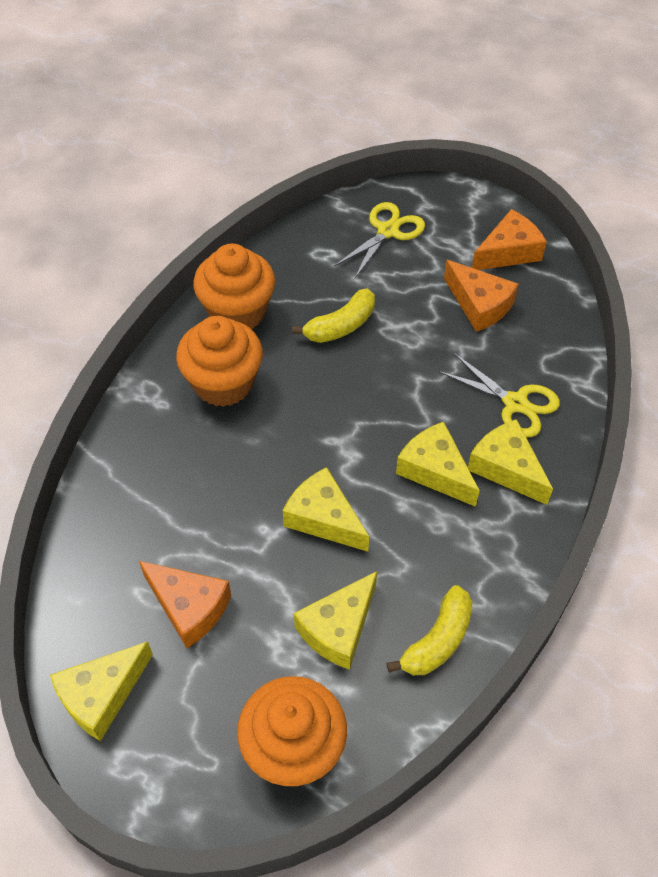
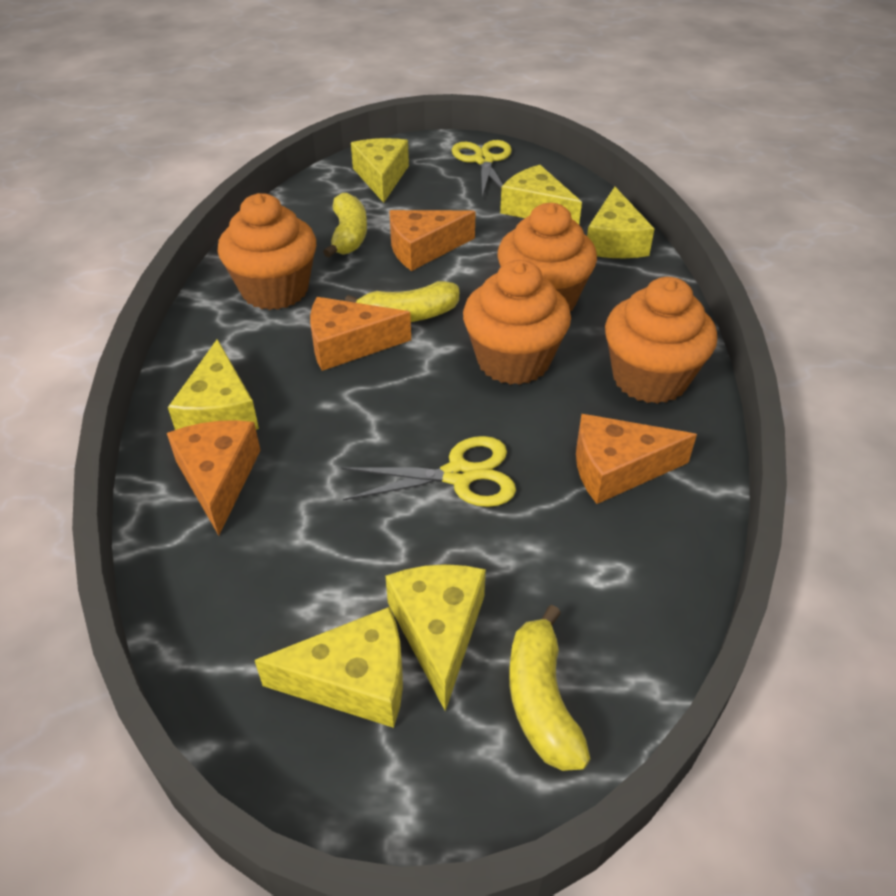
orange cheese: 3 -> 4
orange cupcake: 3 -> 4
yellow banana: 2 -> 3
yellow cheese: 5 -> 6

